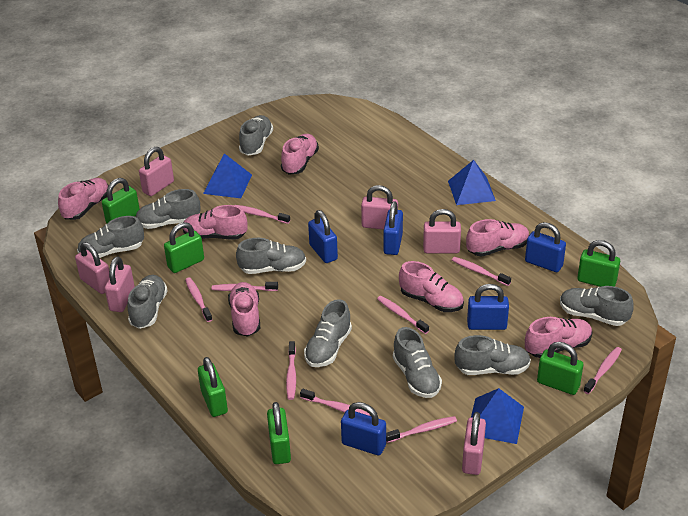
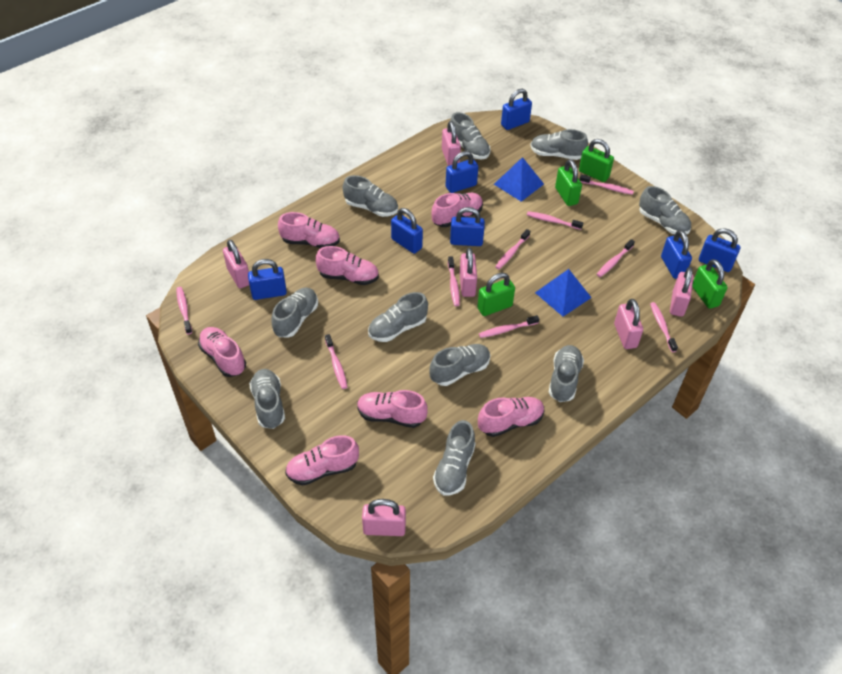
blue padlock: 5 -> 7
blue pyramid: 3 -> 2
green padlock: 6 -> 4
grey shoe: 9 -> 10

